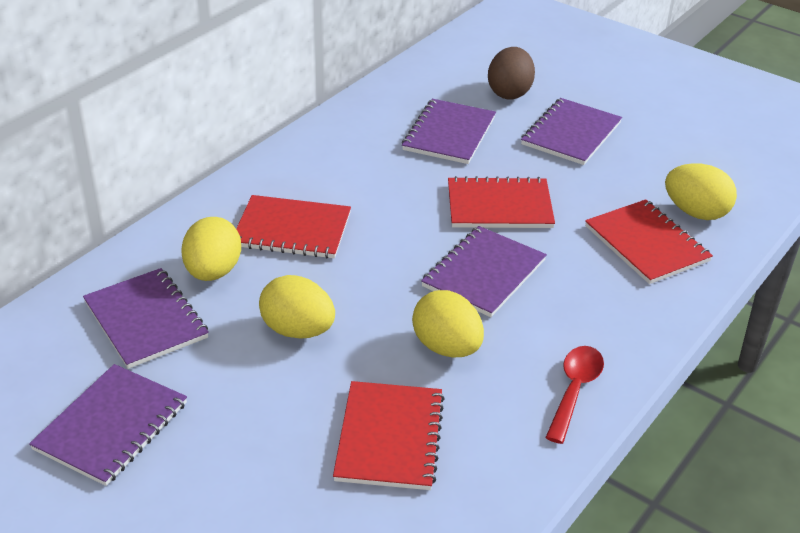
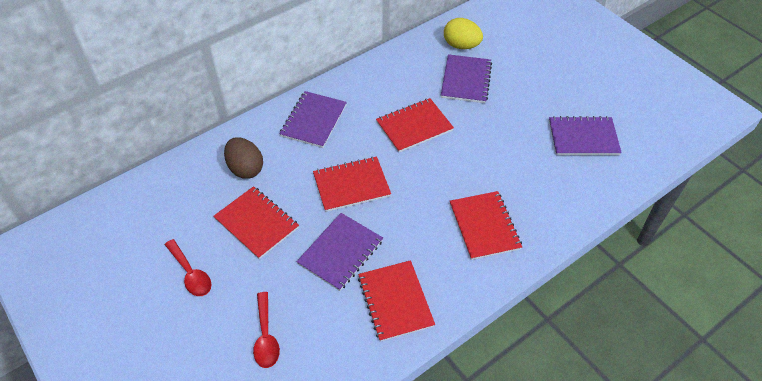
purple notebook: 5 -> 4
red notebook: 4 -> 5
red spoon: 1 -> 2
yellow egg: 4 -> 1

